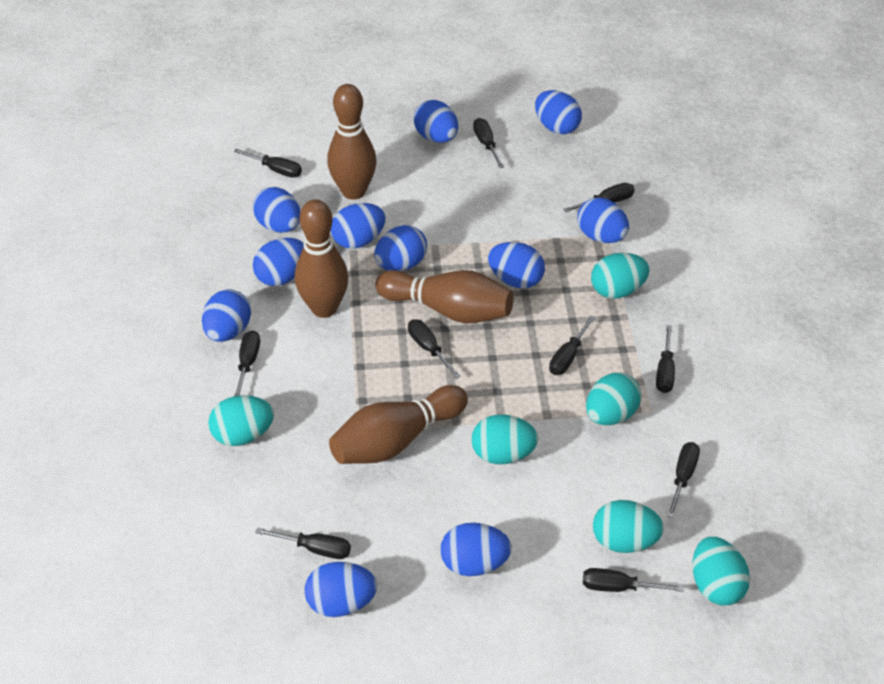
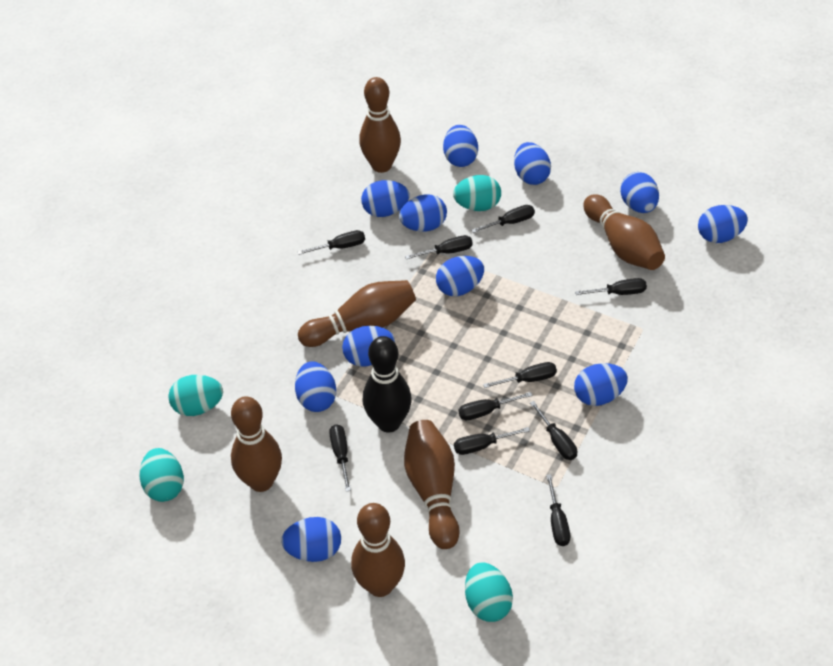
black bowling pin: 0 -> 1
brown bowling pin: 4 -> 6
turquoise egg: 6 -> 4

